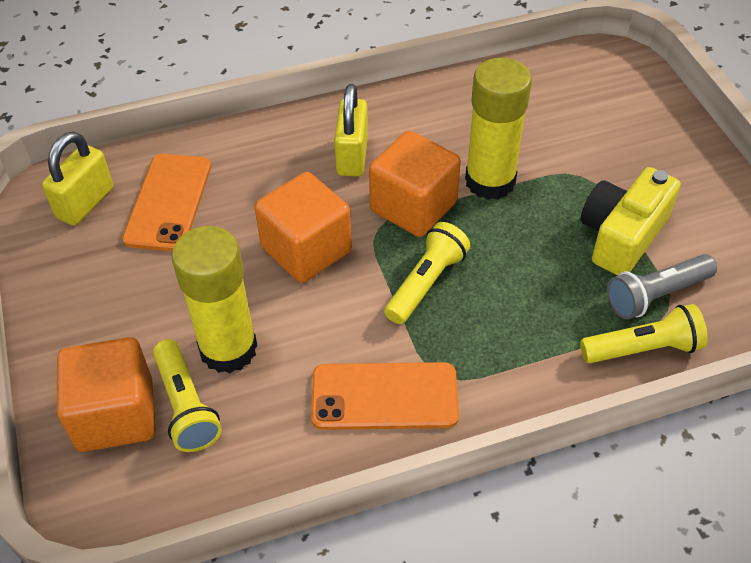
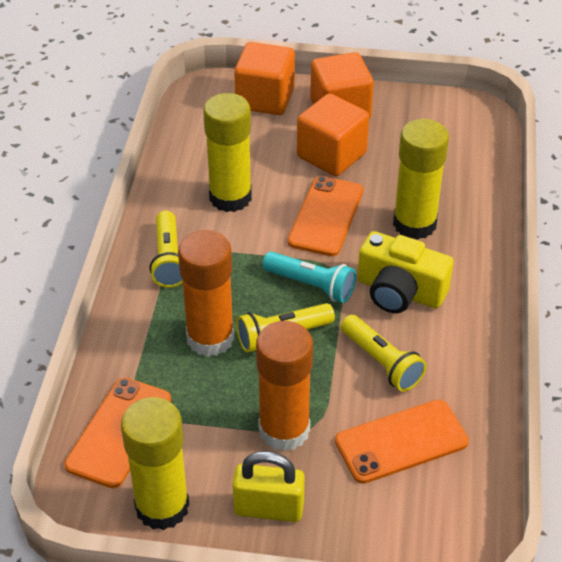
grey flashlight: 1 -> 0
orange glue stick: 0 -> 2
orange phone: 2 -> 3
turquoise flashlight: 0 -> 1
yellow glue stick: 2 -> 3
yellow padlock: 2 -> 1

